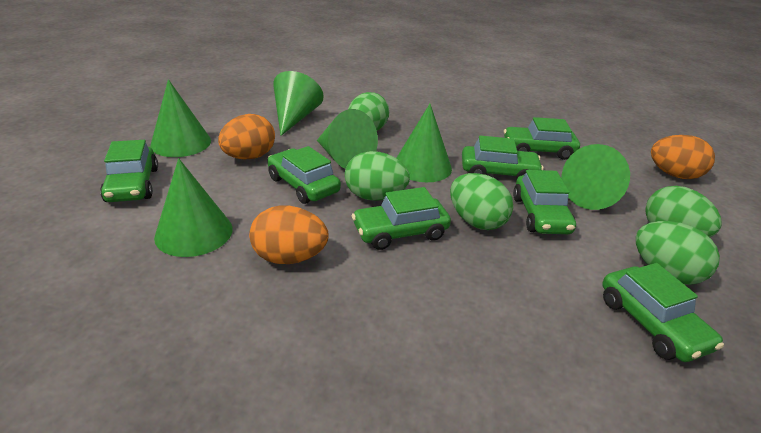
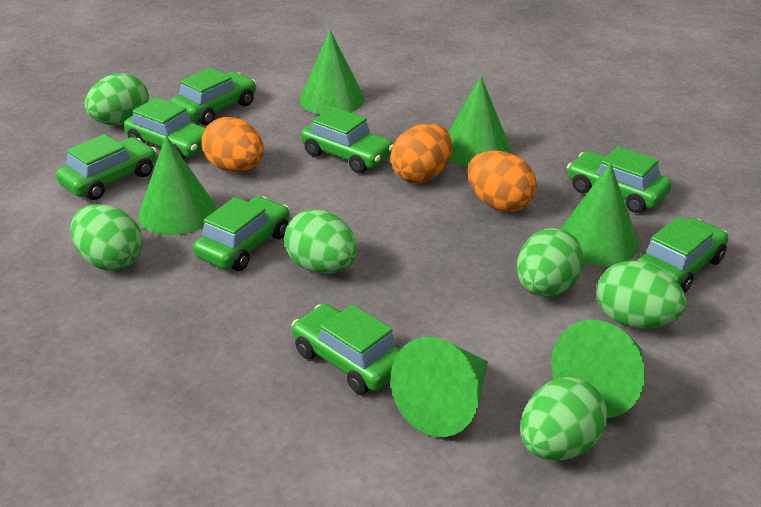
green car: 7 -> 8
green egg: 5 -> 6

